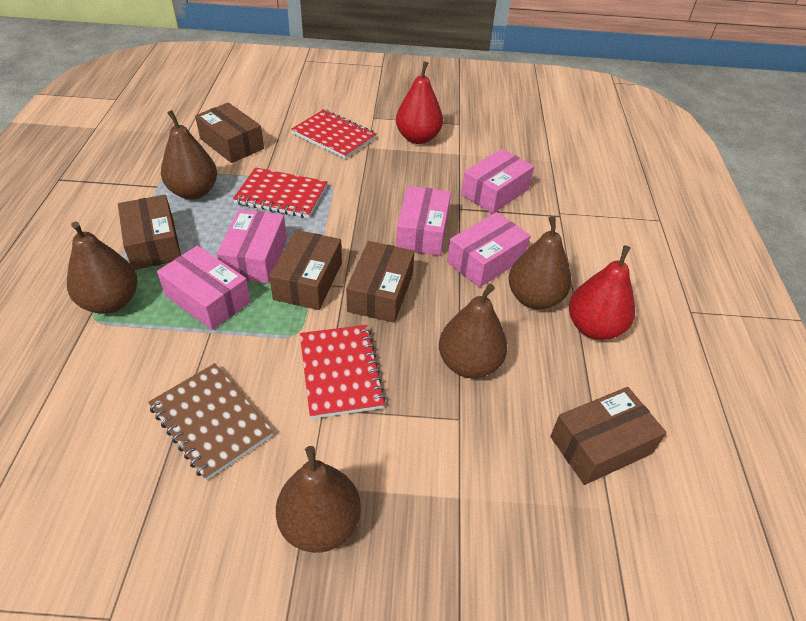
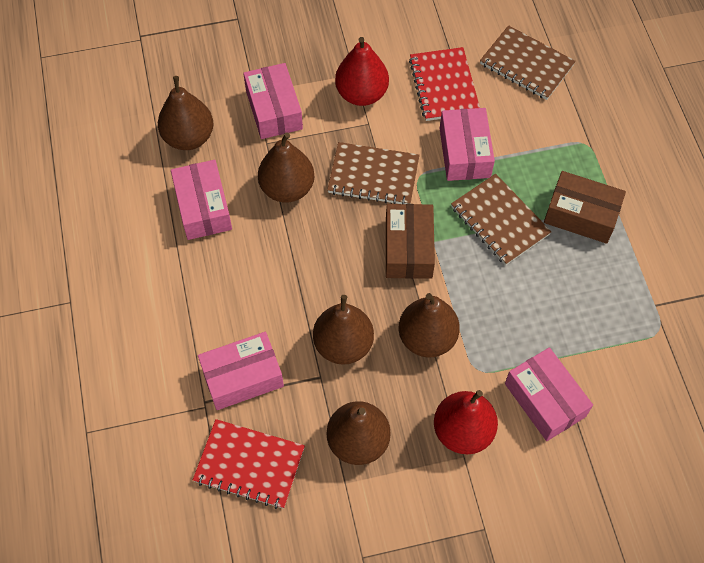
brown box: 5 -> 2
brown notebook: 1 -> 3
red notebook: 3 -> 2

